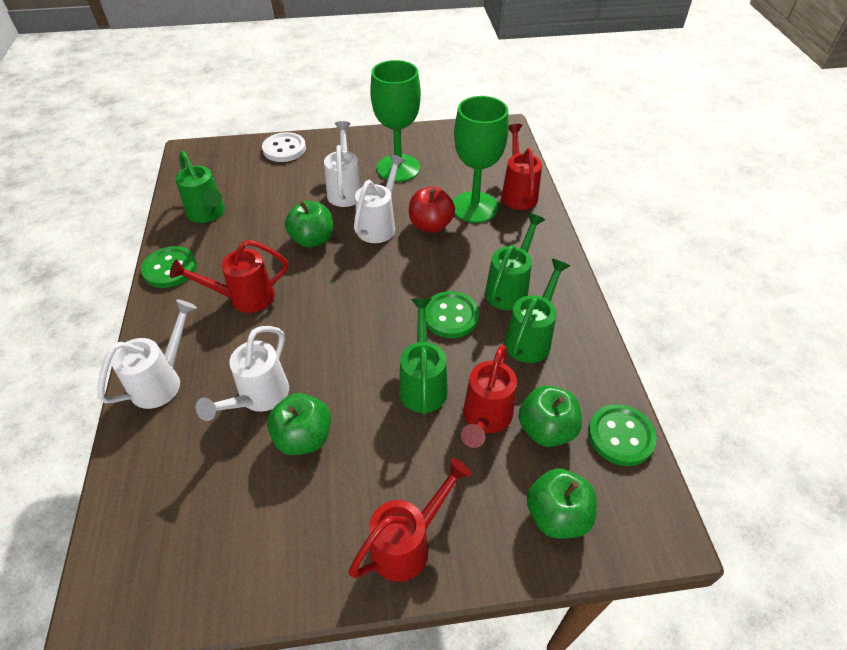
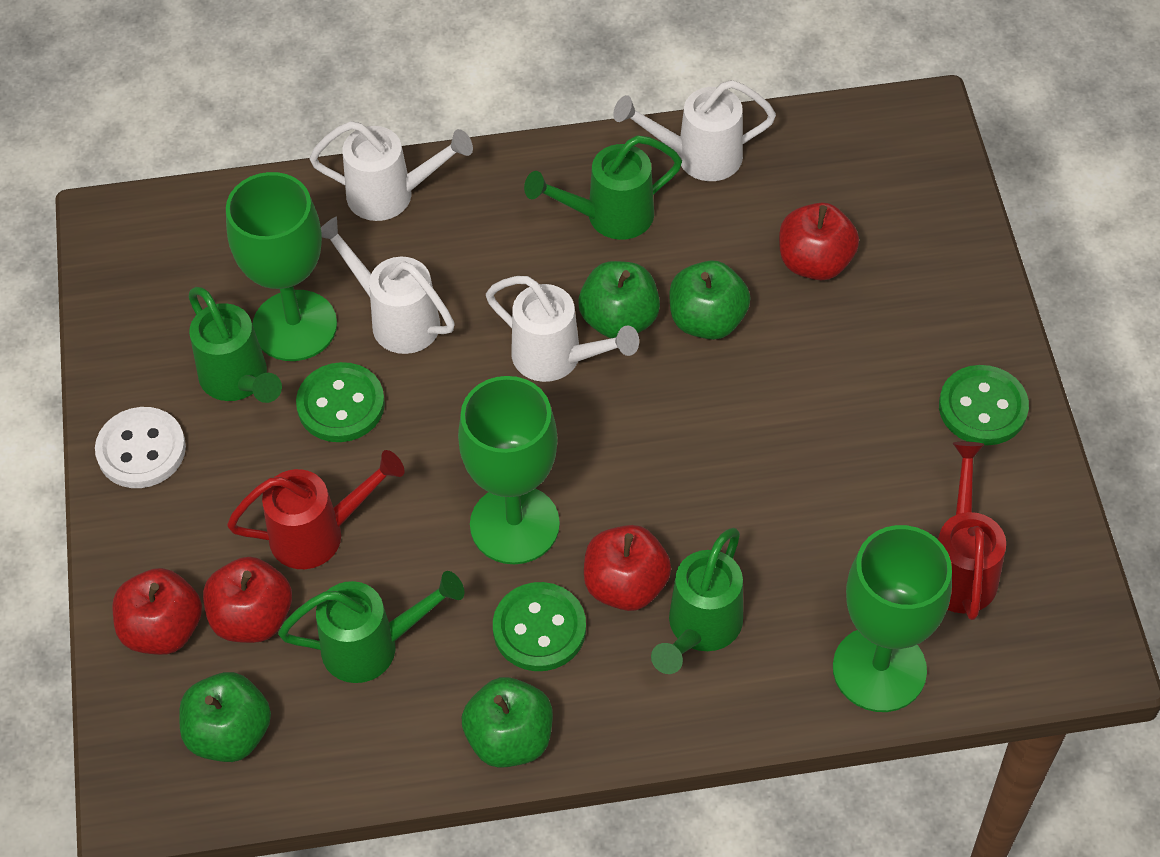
green goblet: 2 -> 3
red apple: 1 -> 4
red watering can: 4 -> 2

